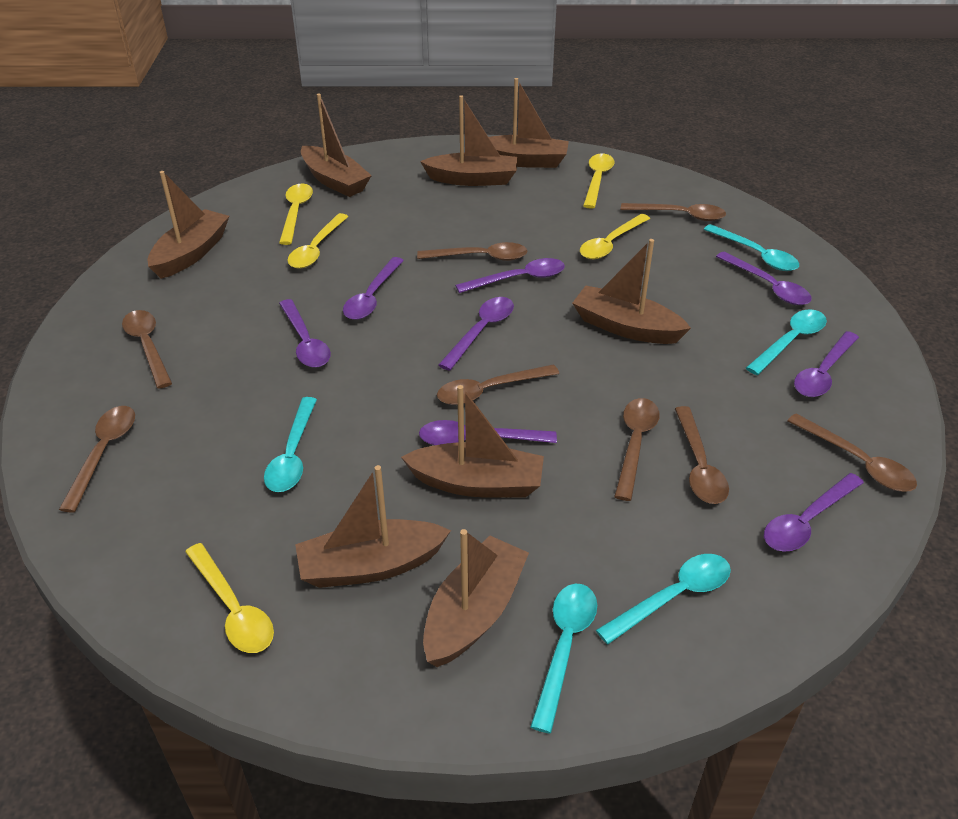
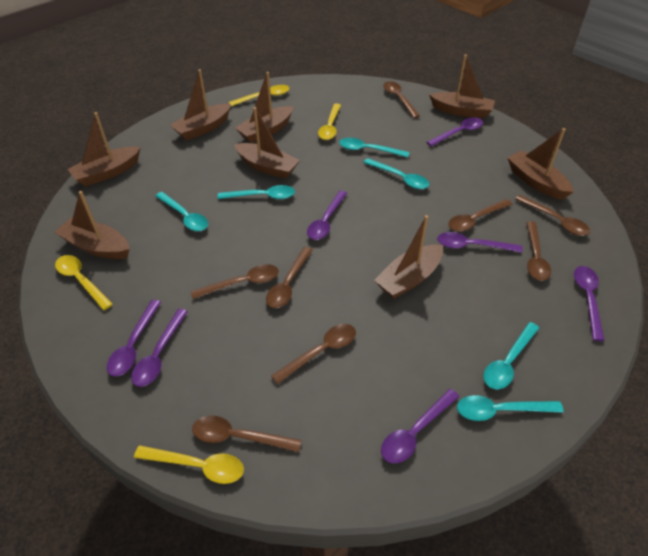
purple spoon: 8 -> 7
turquoise spoon: 5 -> 6
yellow spoon: 5 -> 4

